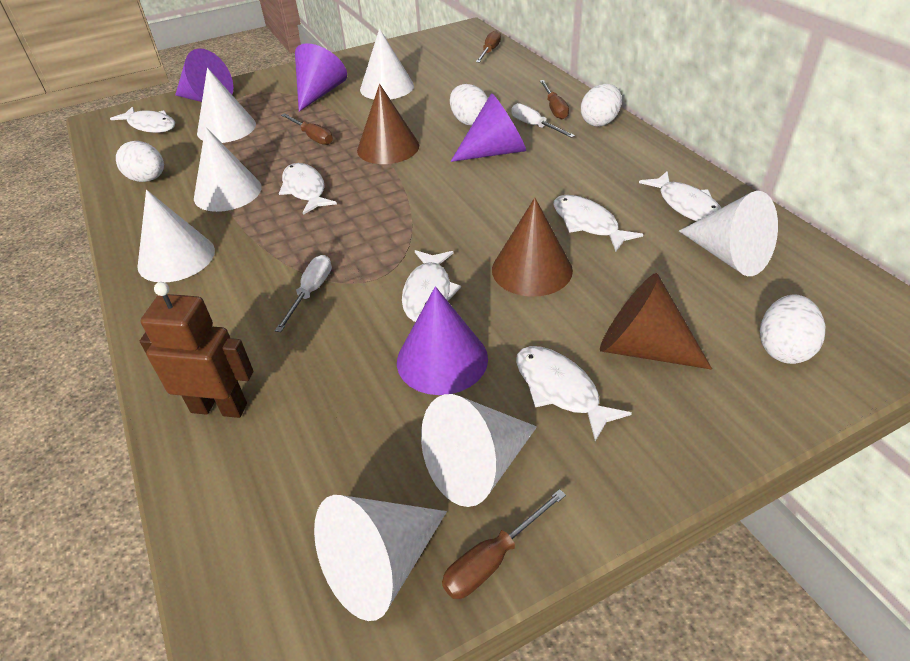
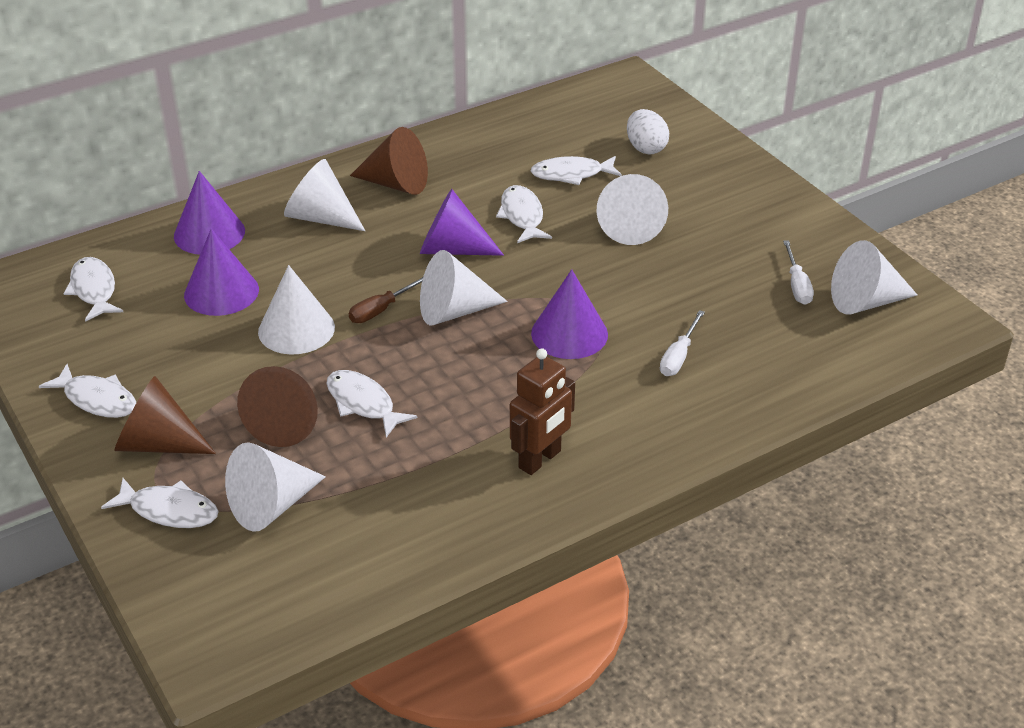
brown screwdriver: 4 -> 1
white cone: 7 -> 6
white egg: 4 -> 1

